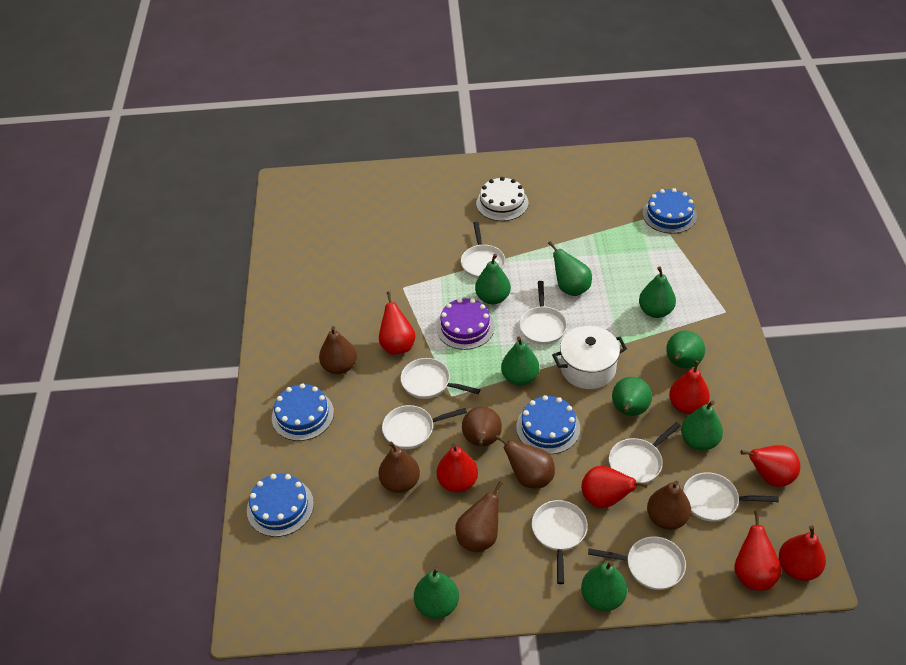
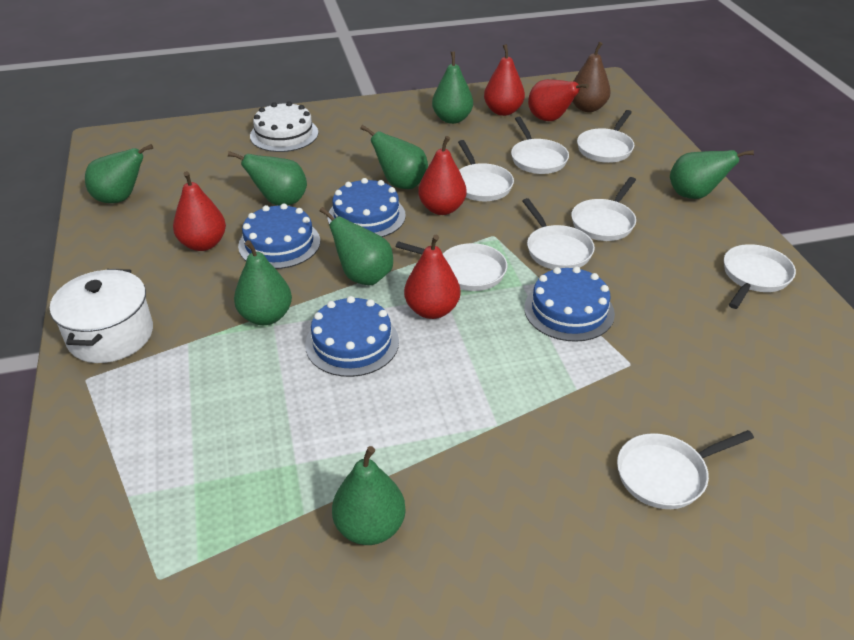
brown pear: 6 -> 1
green pear: 9 -> 8
purple cake: 1 -> 0
red pear: 7 -> 5

